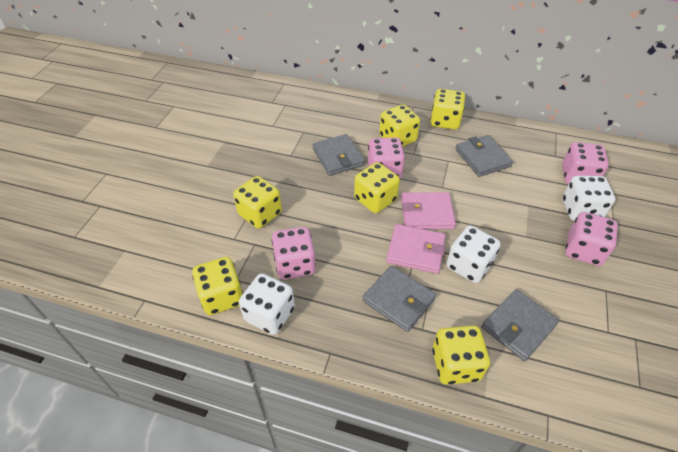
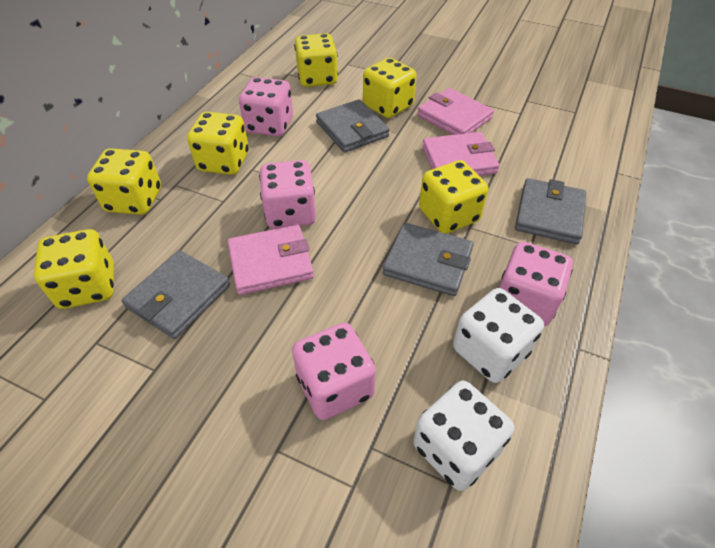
pink wallet: 2 -> 3
white dice: 3 -> 2

